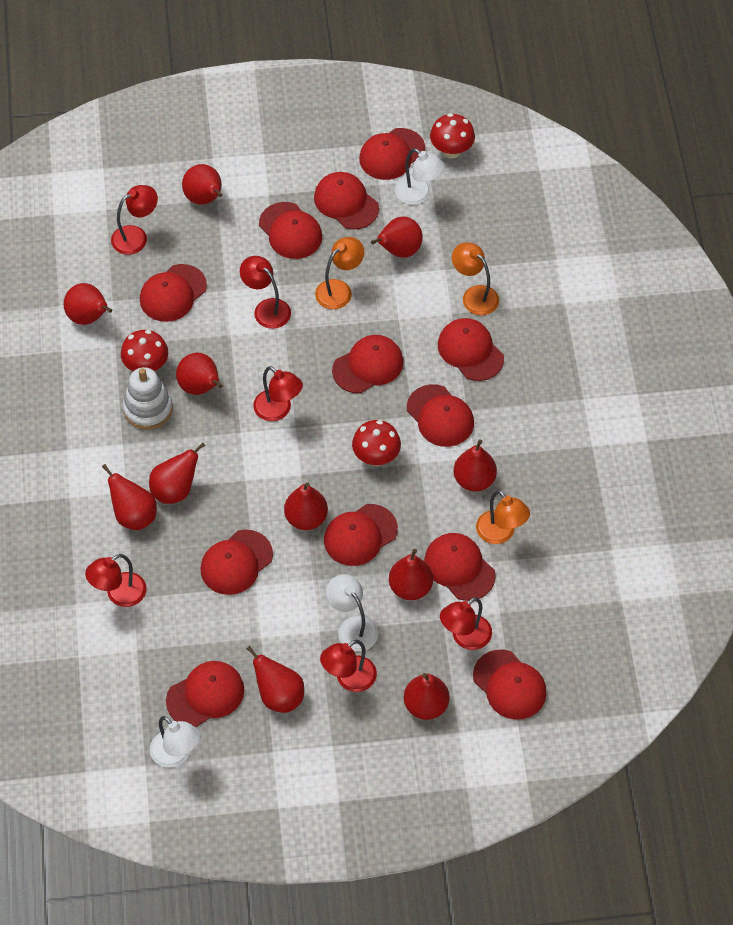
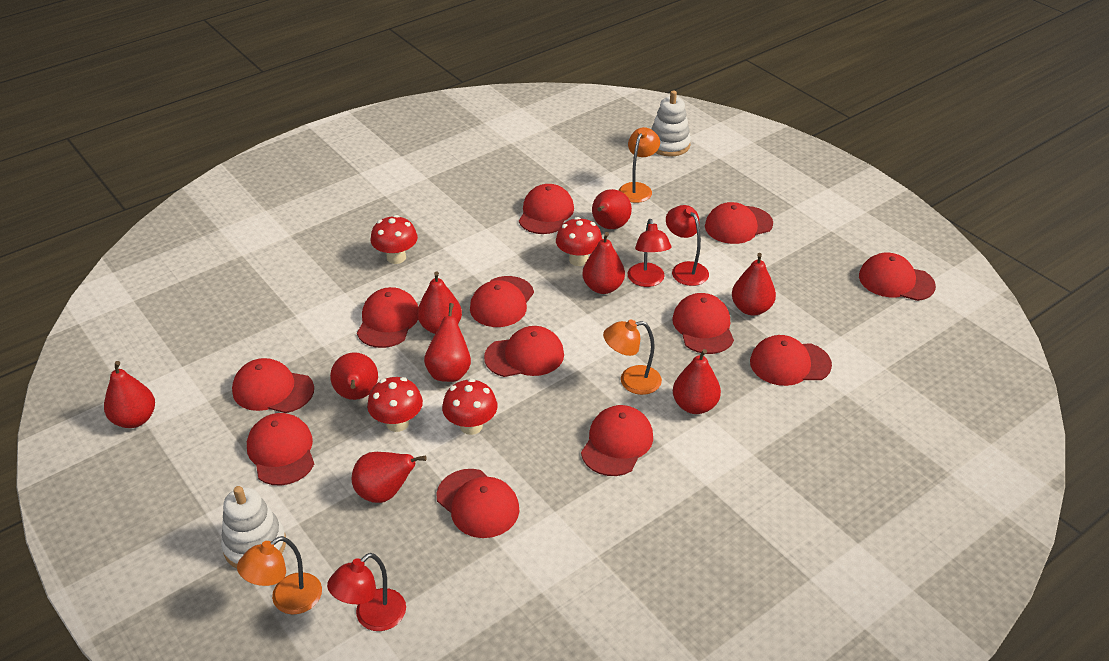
red lamp: 6 -> 3
red mushroom: 3 -> 4
red pear: 11 -> 9
white lamp: 3 -> 0
white stacking toy: 1 -> 2

